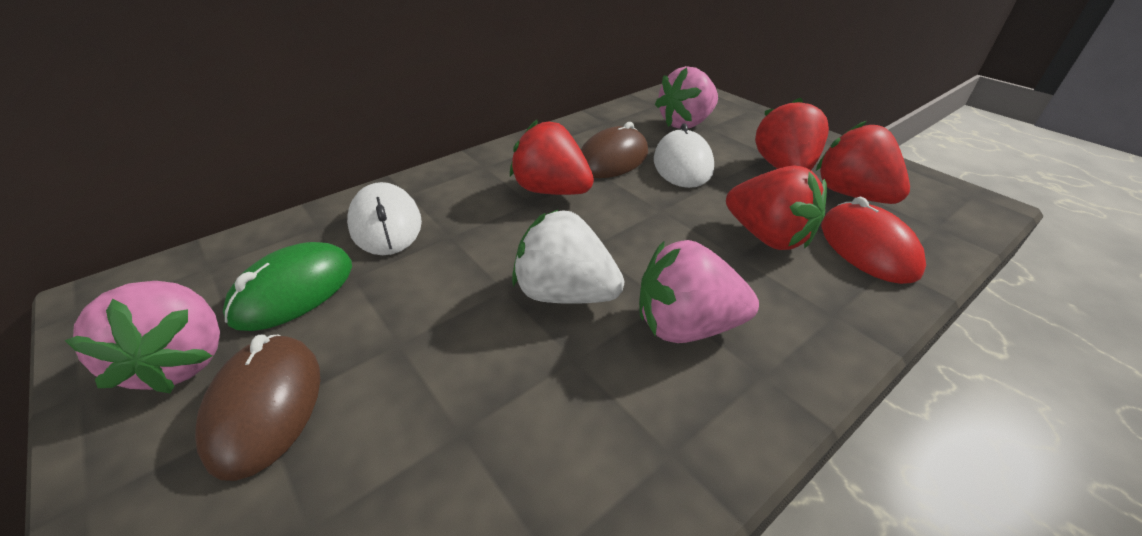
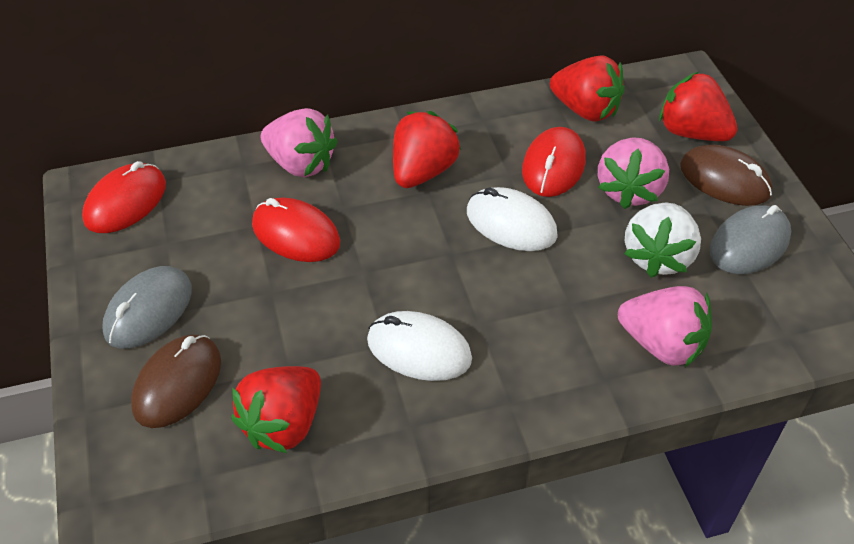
green mouse: 1 -> 0
grey mouse: 0 -> 2
red mouse: 1 -> 3

